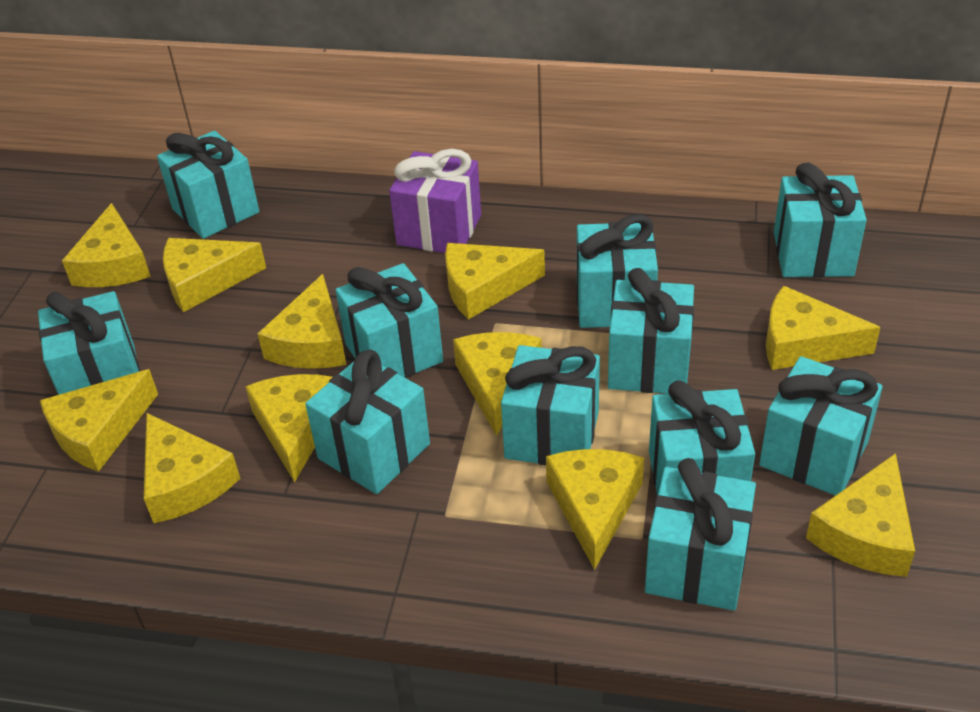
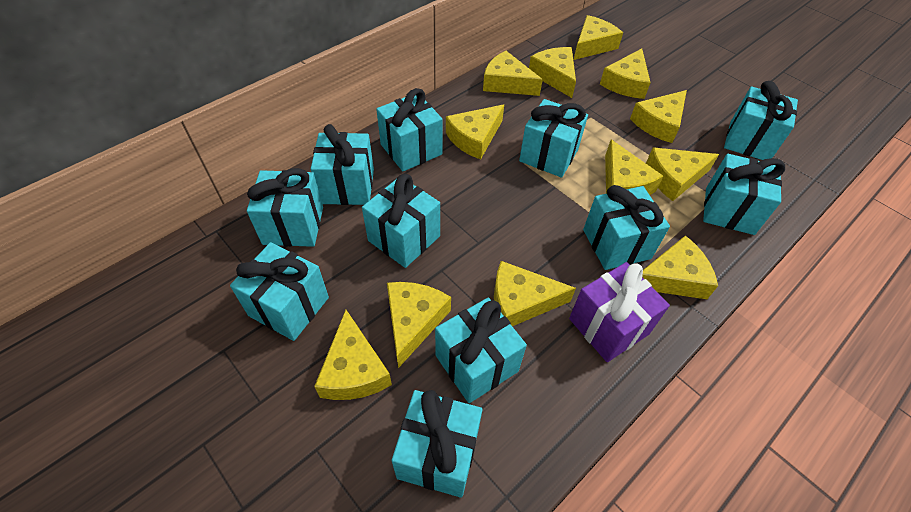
yellow cheese: 11 -> 12

